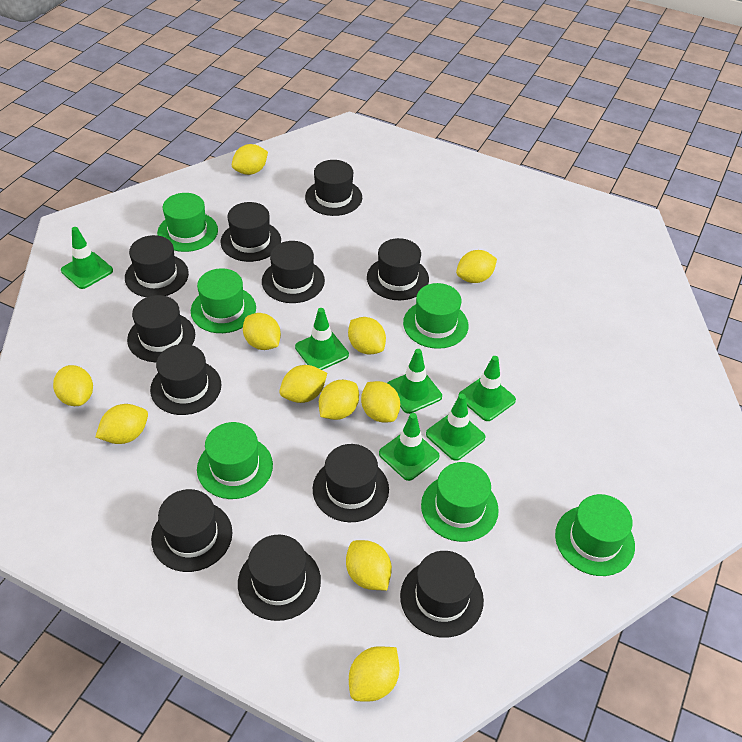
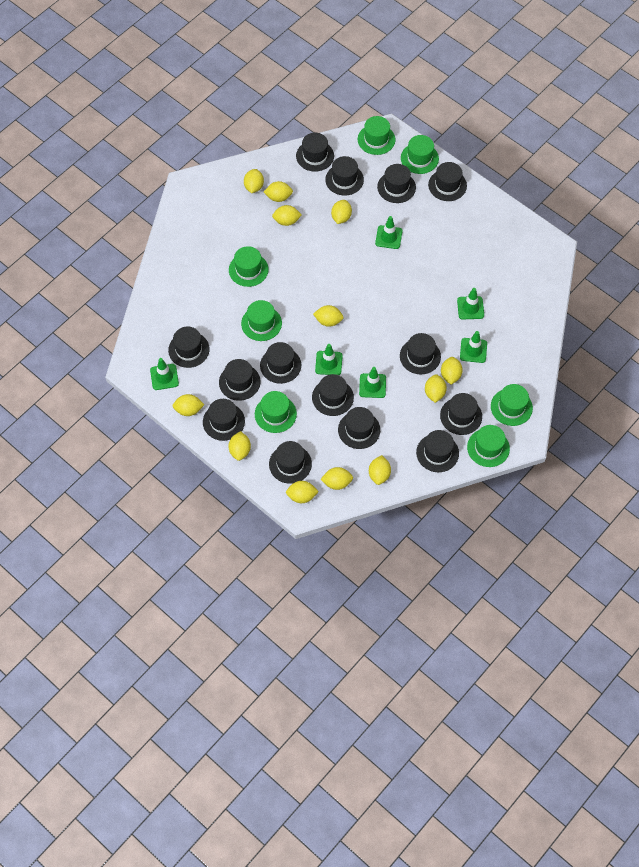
black hat: 11 -> 14
green hat: 6 -> 7
yellow lemon: 11 -> 12

